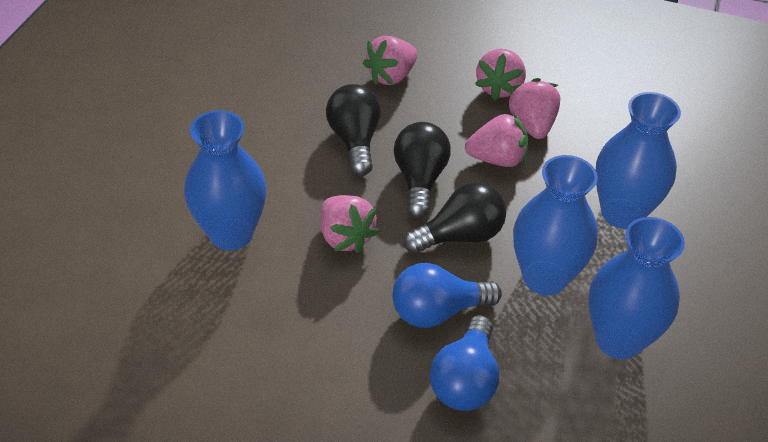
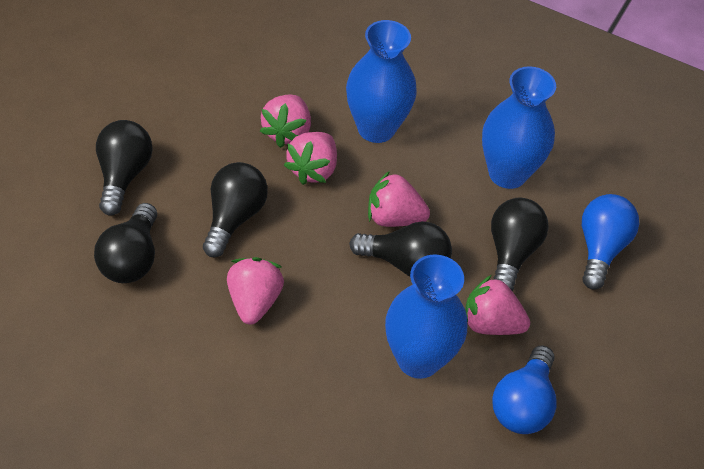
black light bulb: 3 -> 5
blue vase: 4 -> 3

